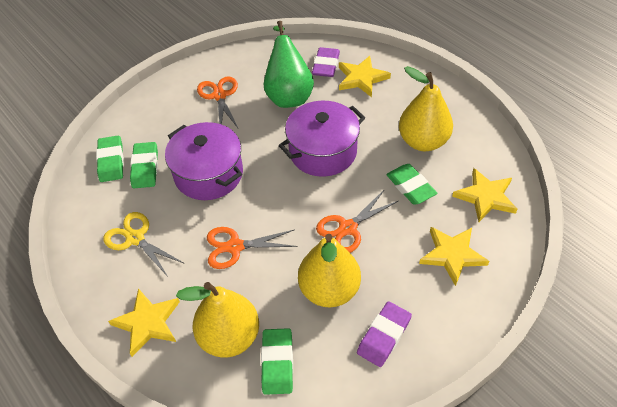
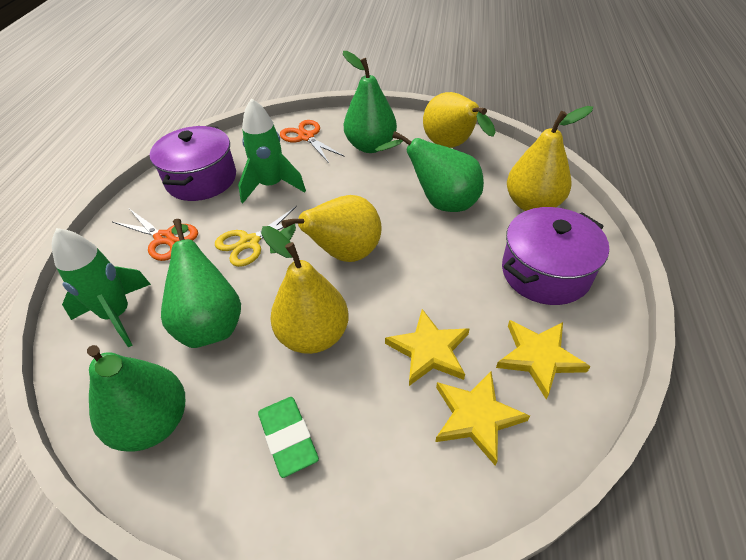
green eraser: 4 -> 1
green pear: 1 -> 4
green rocket: 0 -> 2
orange scissors: 3 -> 2
purple eraser: 2 -> 0
yellow pear: 3 -> 4
yellow star: 4 -> 3

